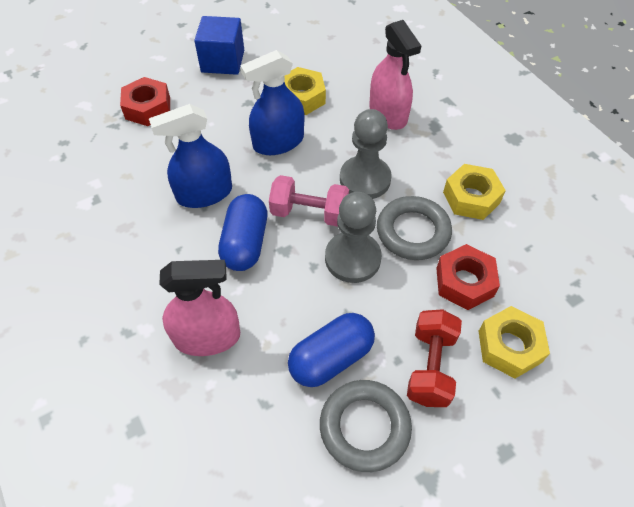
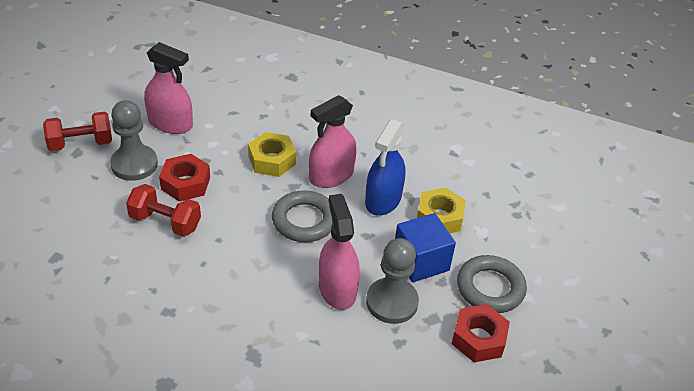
blue capsule: 2 -> 0
blue spray bottle: 2 -> 1
pink dumbbell: 1 -> 0
pink spray bottle: 2 -> 3
red dumbbell: 1 -> 2
yellow nut: 3 -> 2

